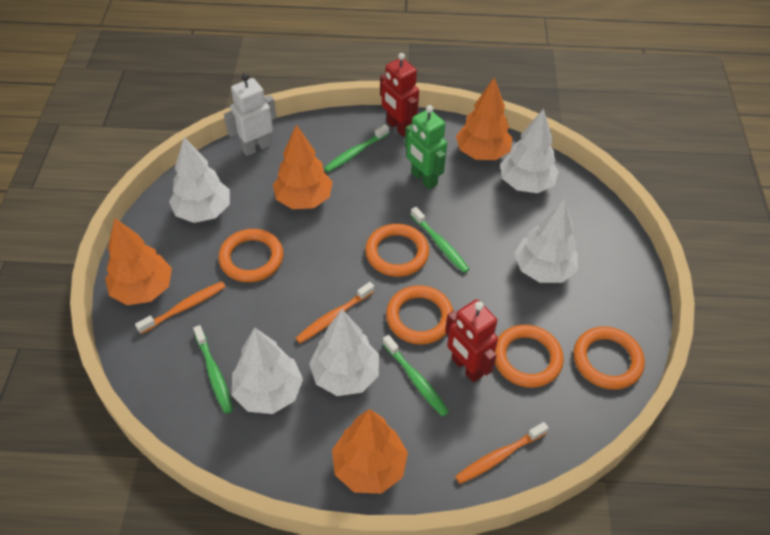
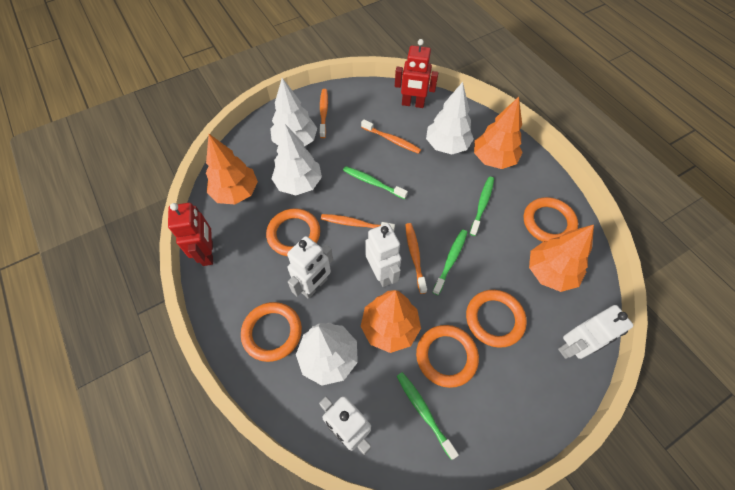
green robot: 1 -> 0
orange toothbrush: 3 -> 4
white robot: 1 -> 4
white tree: 5 -> 4

